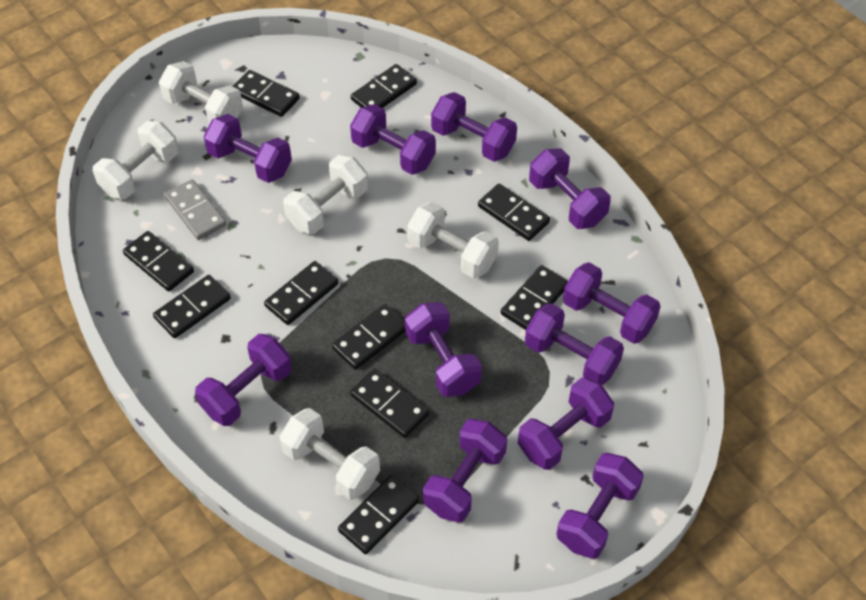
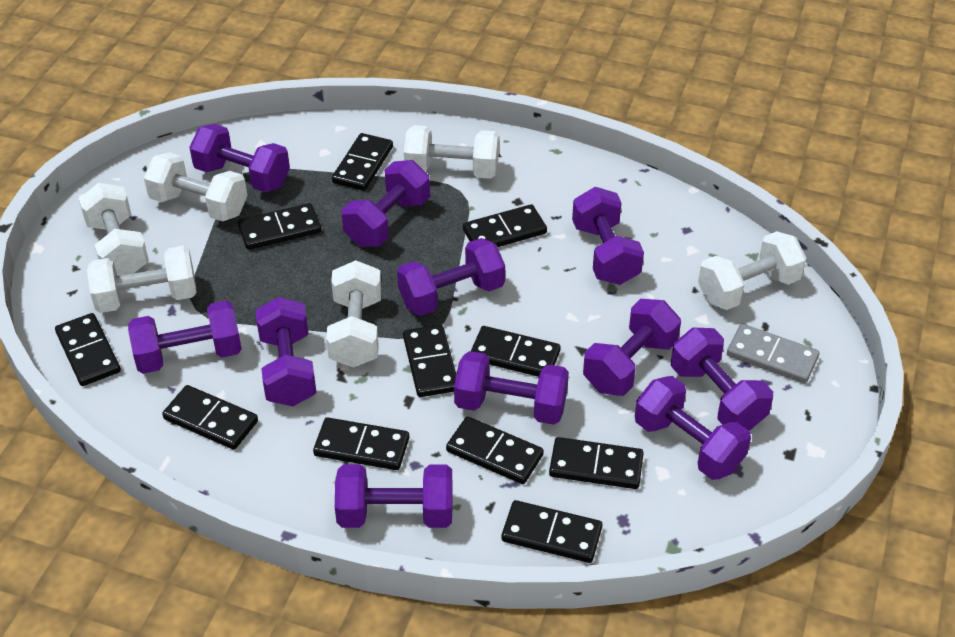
black domino: 10 -> 11
white dumbbell: 5 -> 6

